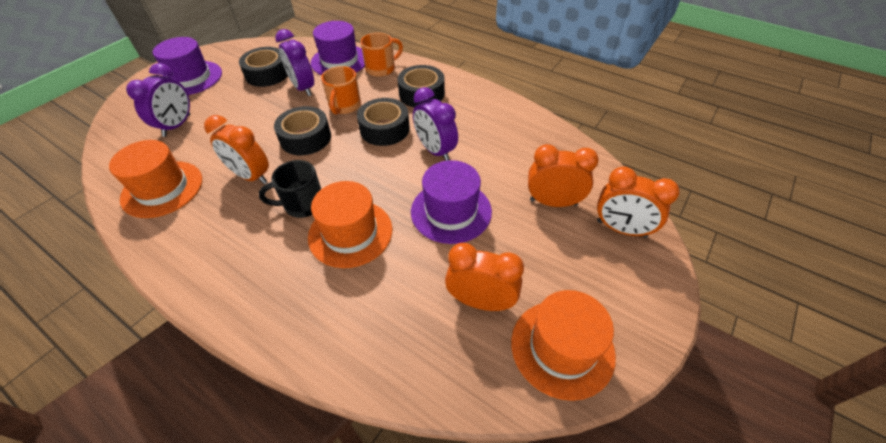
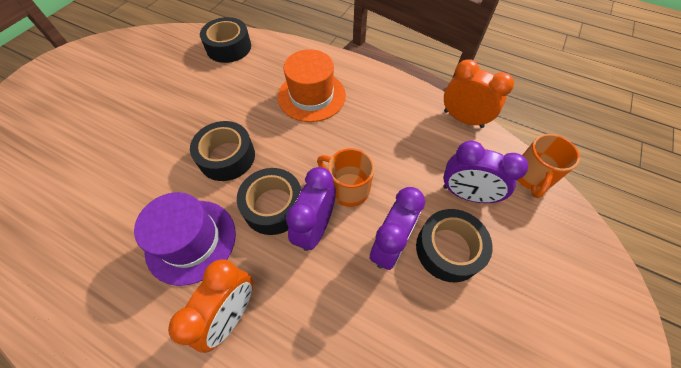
black mug: 1 -> 0
orange clock: 4 -> 2
orange hat: 3 -> 1
purple hat: 3 -> 1

